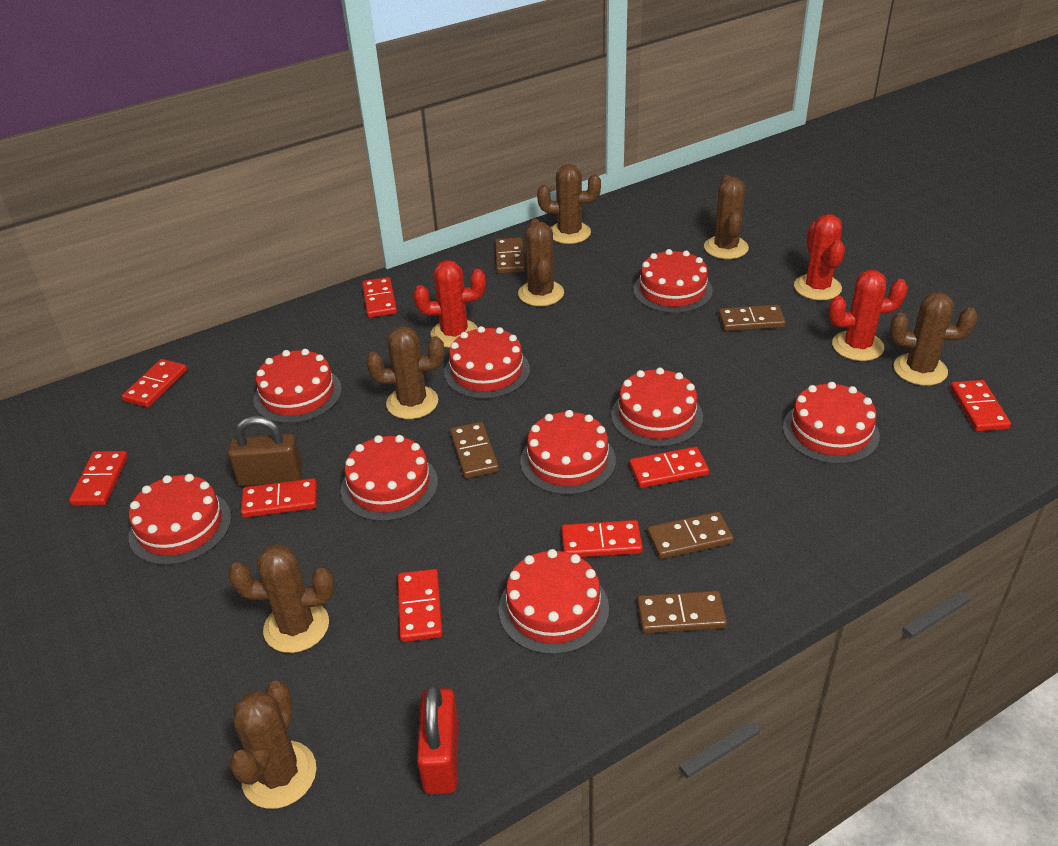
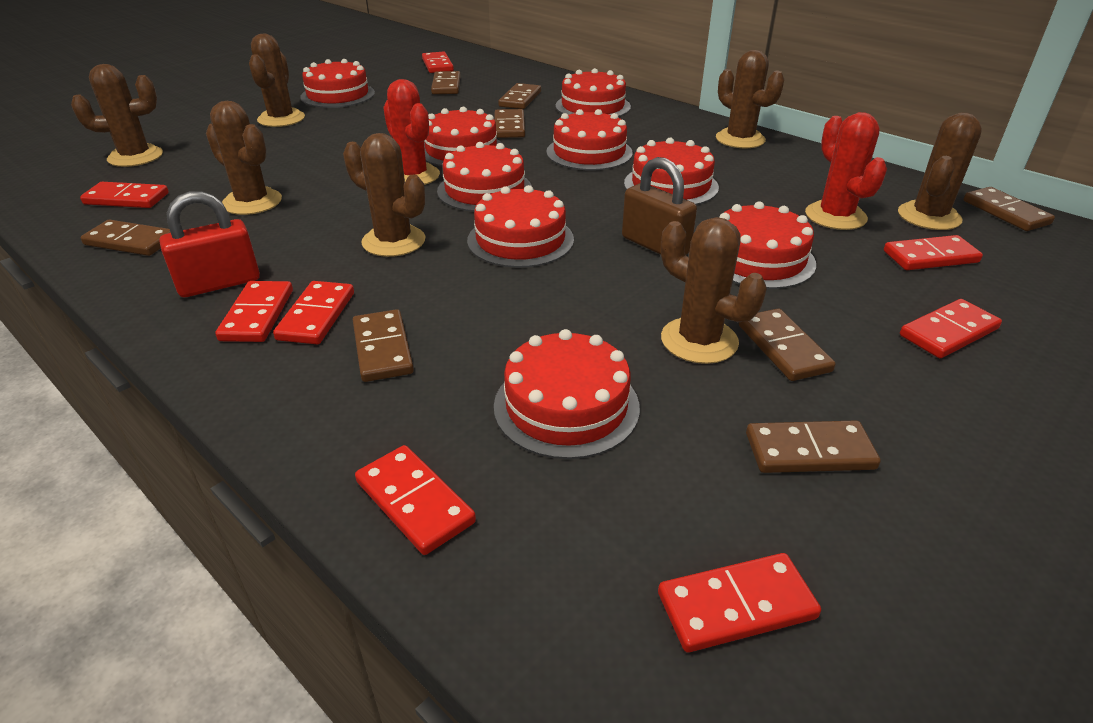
brown domino: 5 -> 8
red cactus: 3 -> 2

